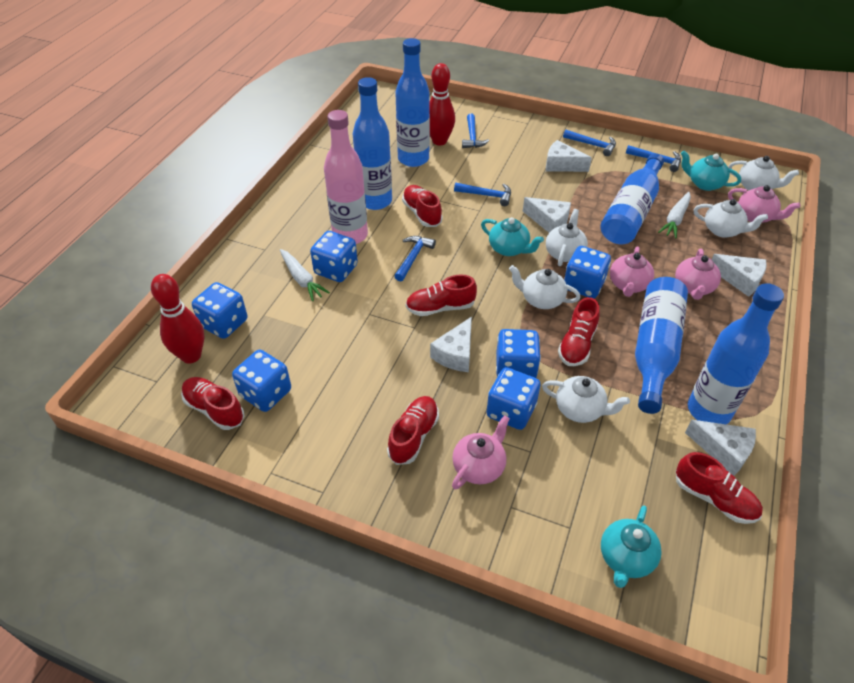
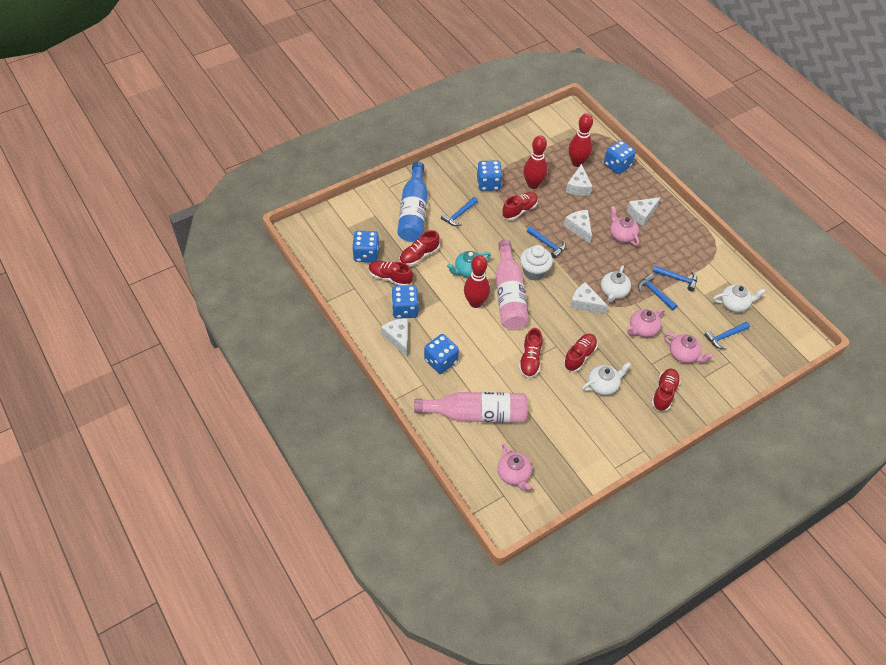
blue bottle: 5 -> 1
blue dice: 6 -> 5
pink bottle: 1 -> 2
red bowling pin: 2 -> 3
turquoise teapot: 3 -> 1
white carrot: 2 -> 0
white cupcake: 0 -> 1
white teapot: 5 -> 3

